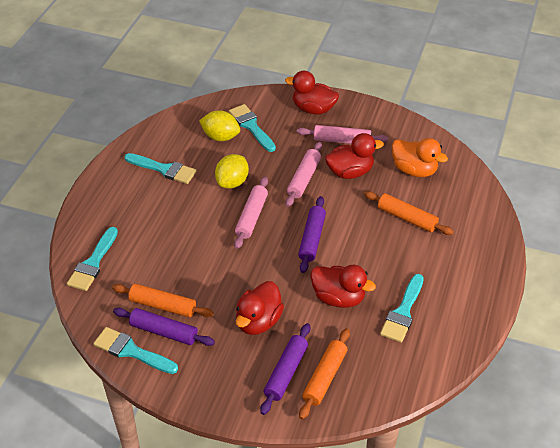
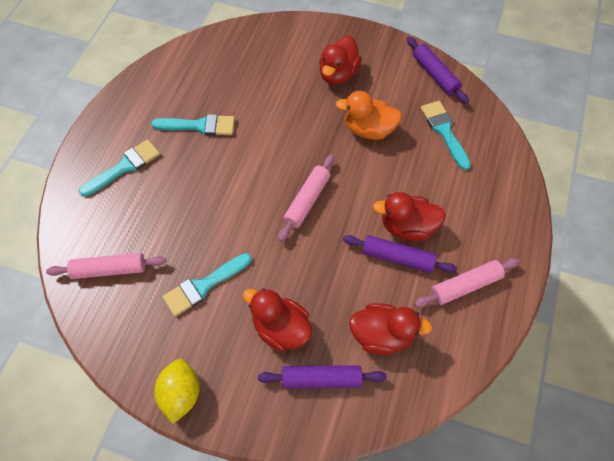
orange rolling pin: 3 -> 0
turquoise brush: 5 -> 4
yellow lemon: 2 -> 1

